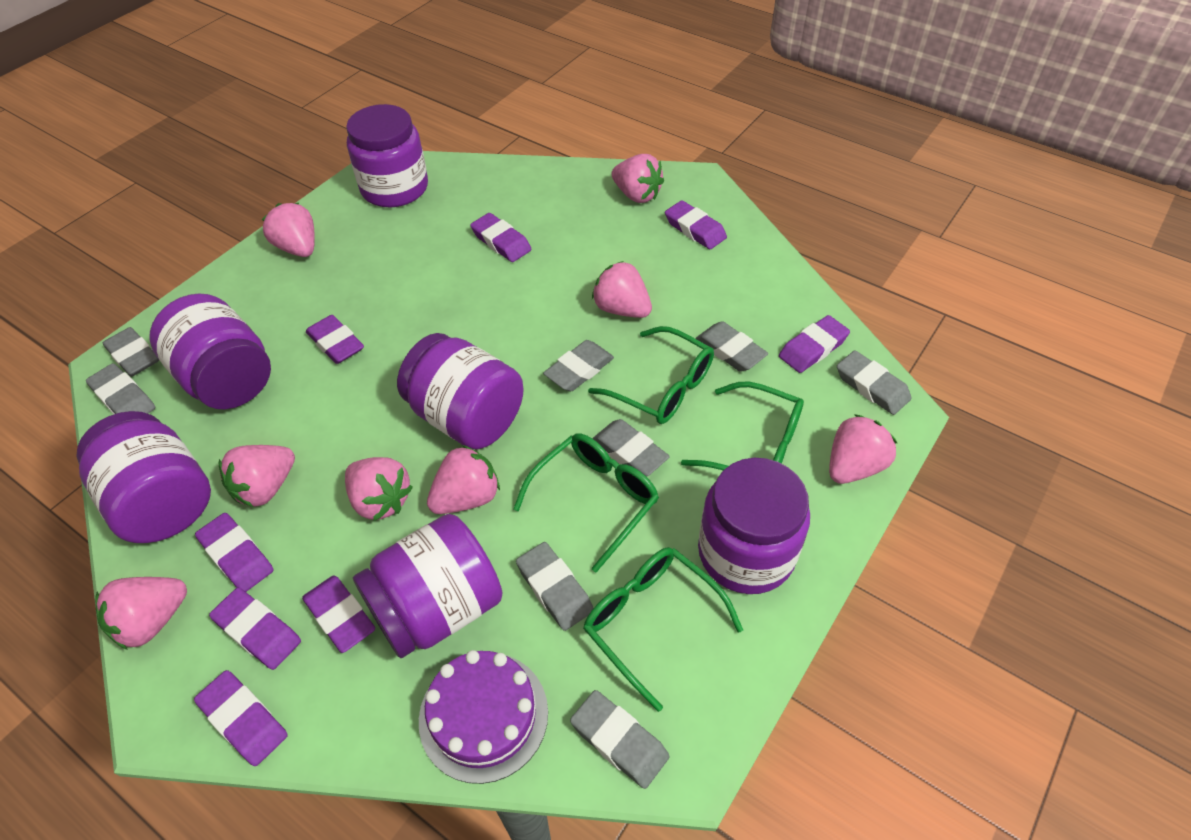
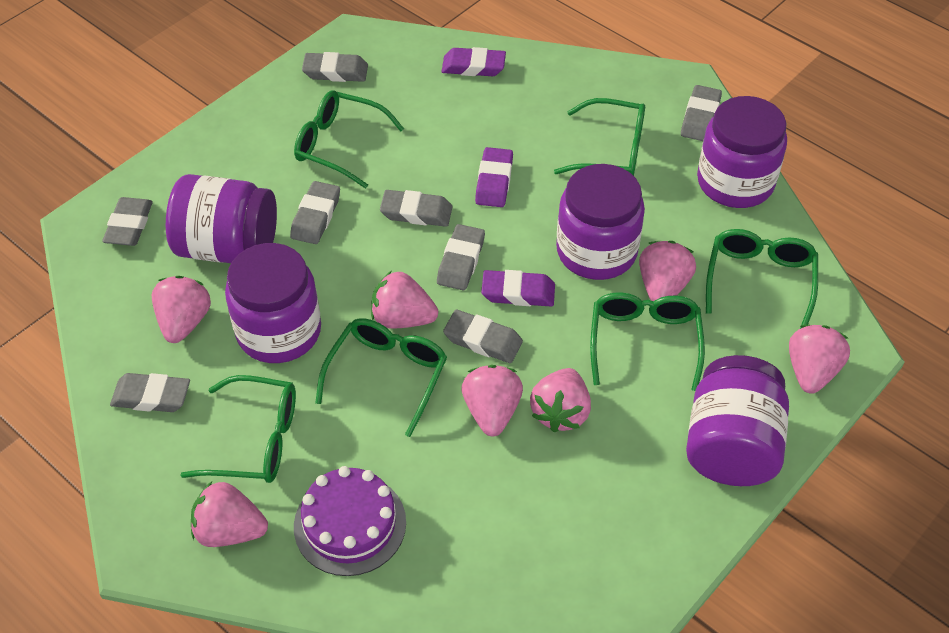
green glasses: 4 -> 6
pink strawberry: 8 -> 7
purple eraser: 8 -> 3
purple jar: 6 -> 5

